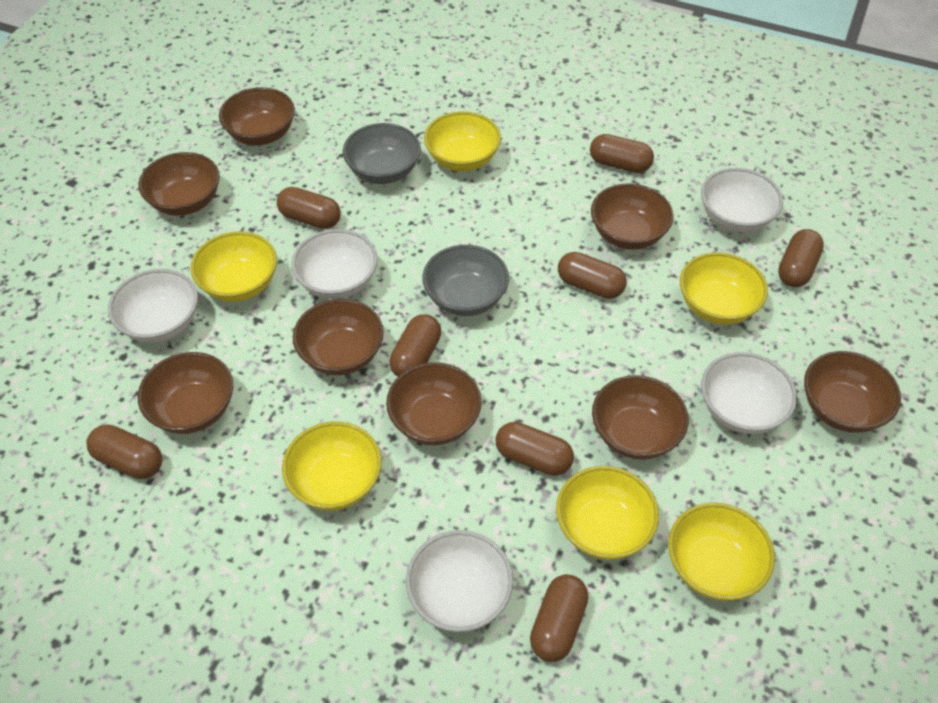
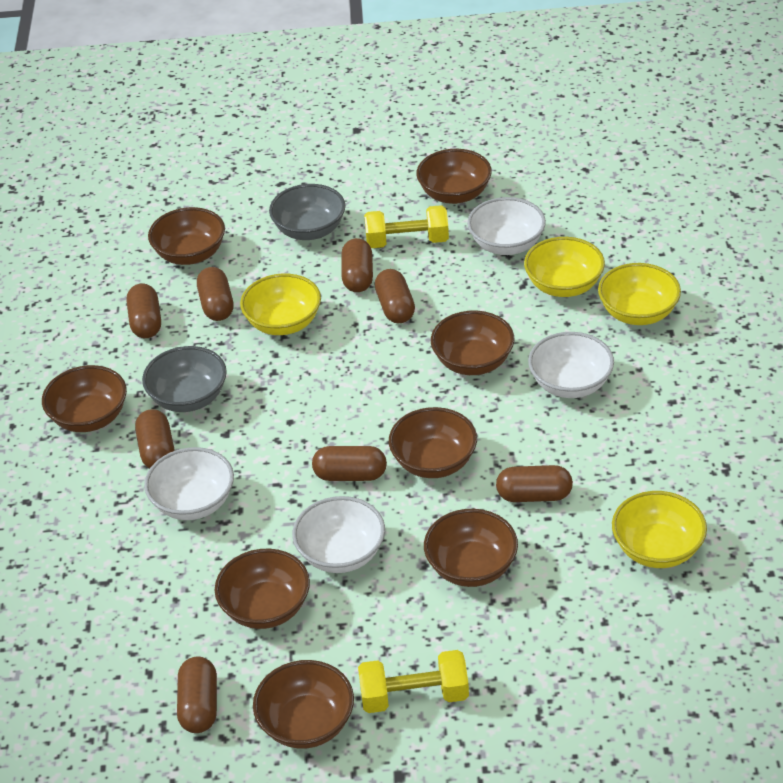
white bowl: 5 -> 4
yellow bowl: 6 -> 4
yellow dumbbell: 0 -> 2

